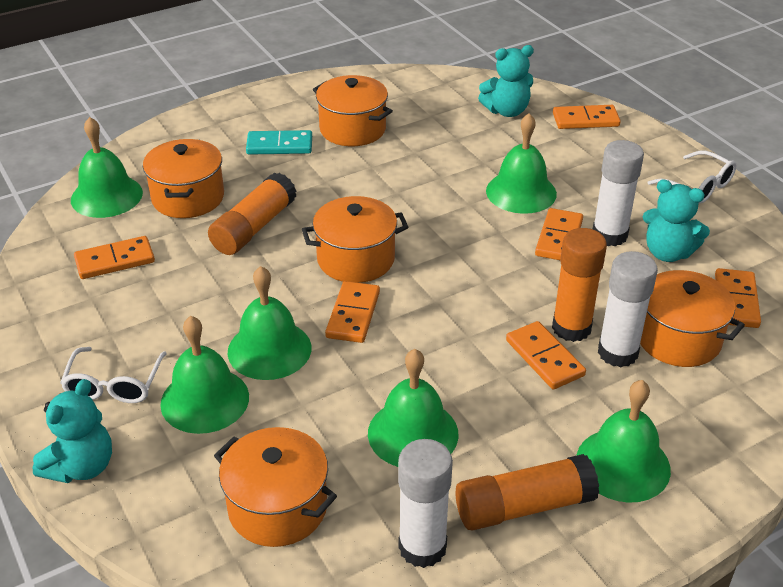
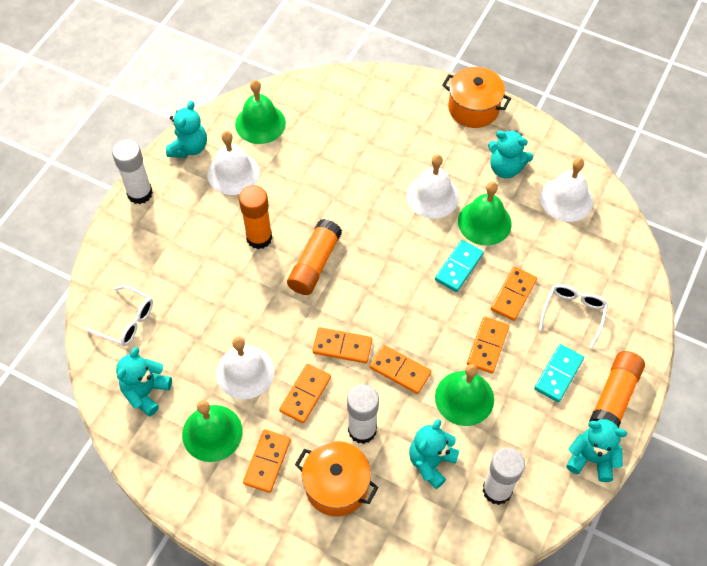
green bell: 6 -> 4
orange pot: 5 -> 2
turquoise domino: 1 -> 2
turquoise teddy bear: 3 -> 5
white bell: 0 -> 4

